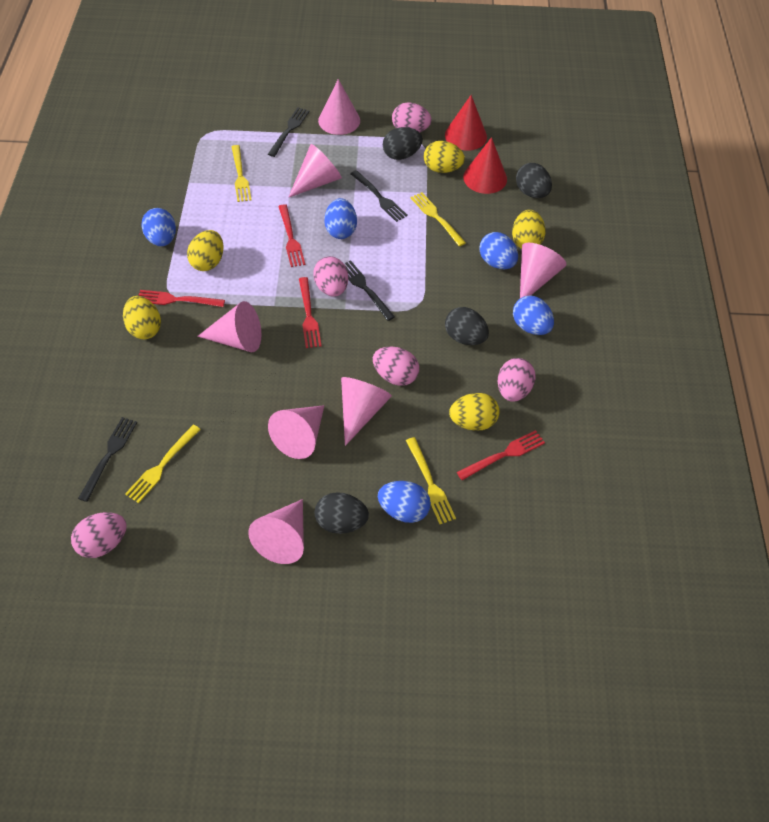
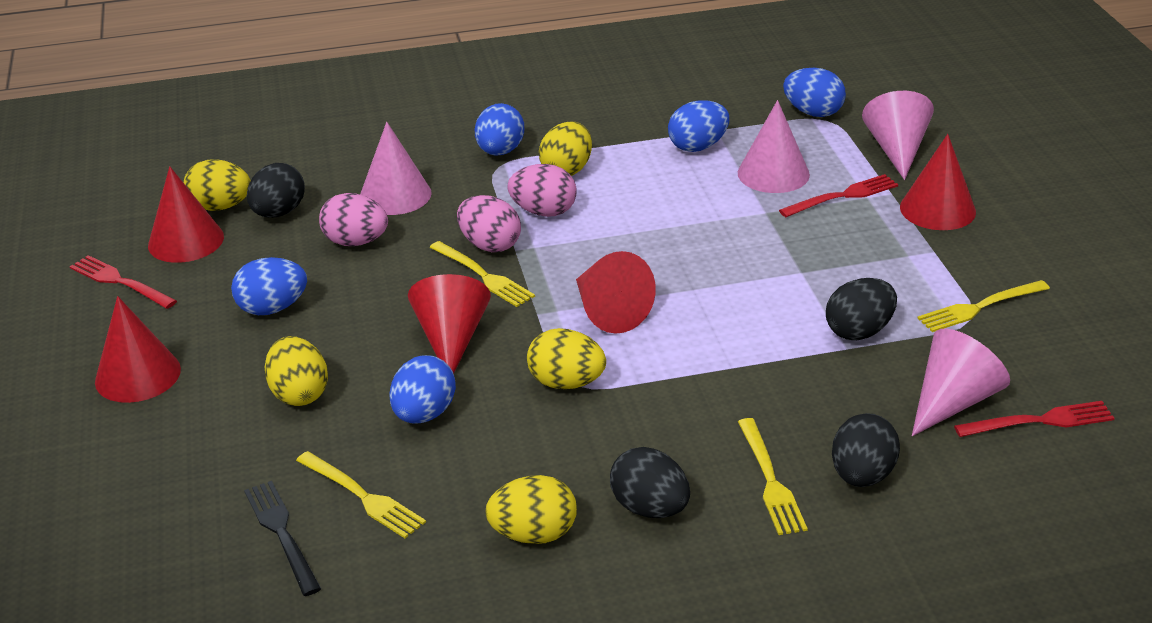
black fork: 4 -> 1
pink cone: 7 -> 4
pink egg: 5 -> 3
red cone: 2 -> 5
red fork: 4 -> 3

